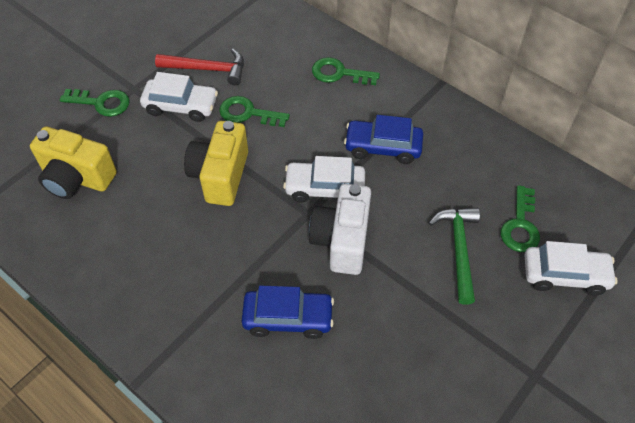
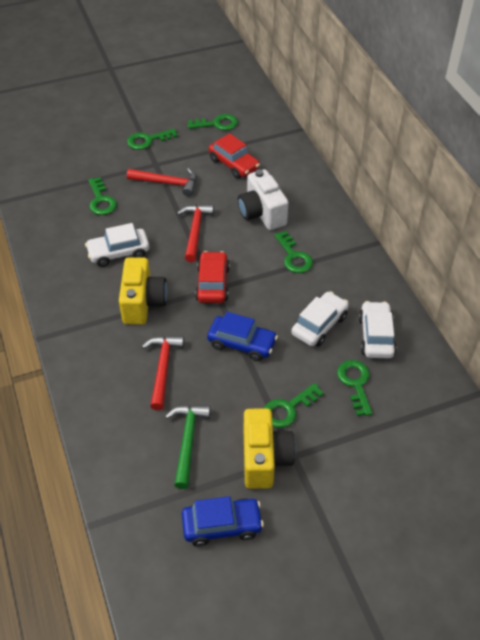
green key: 4 -> 6
red car: 0 -> 2
red hammer: 1 -> 3

